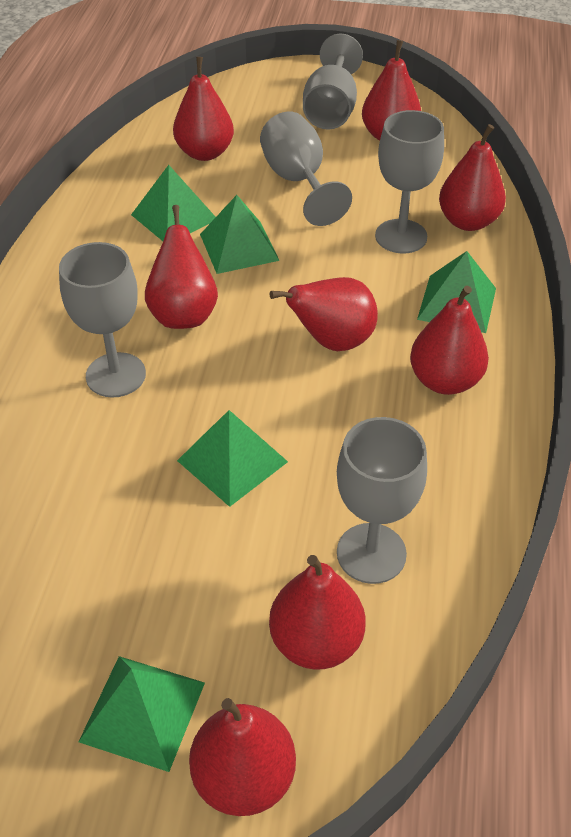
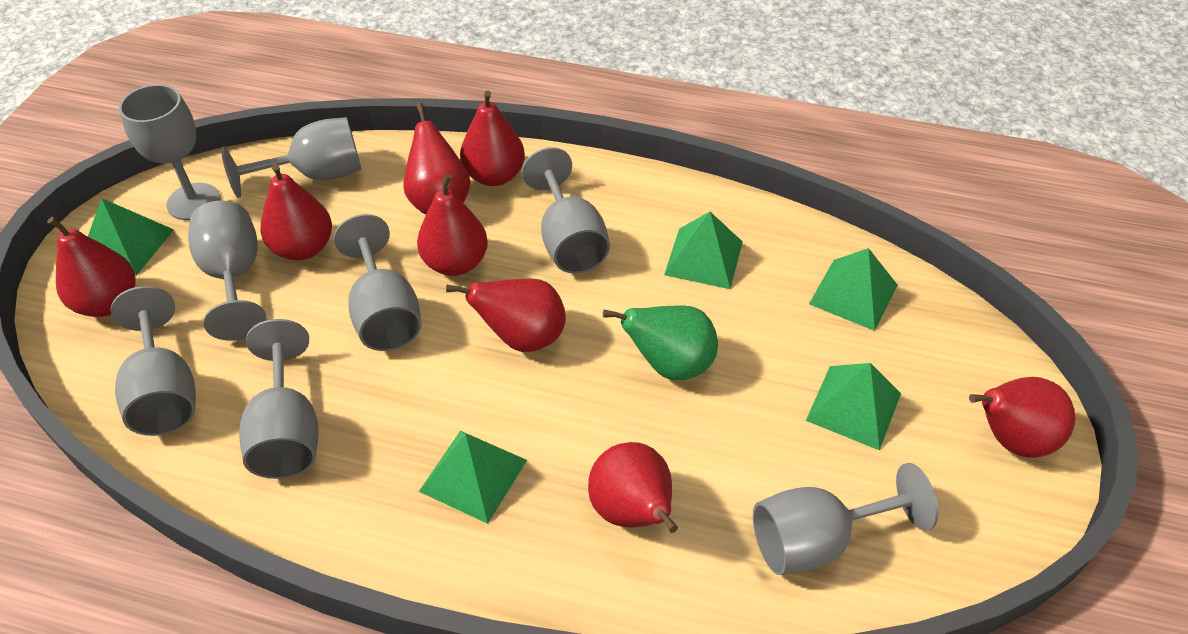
green pear: 0 -> 1
grey goblet: 5 -> 8

